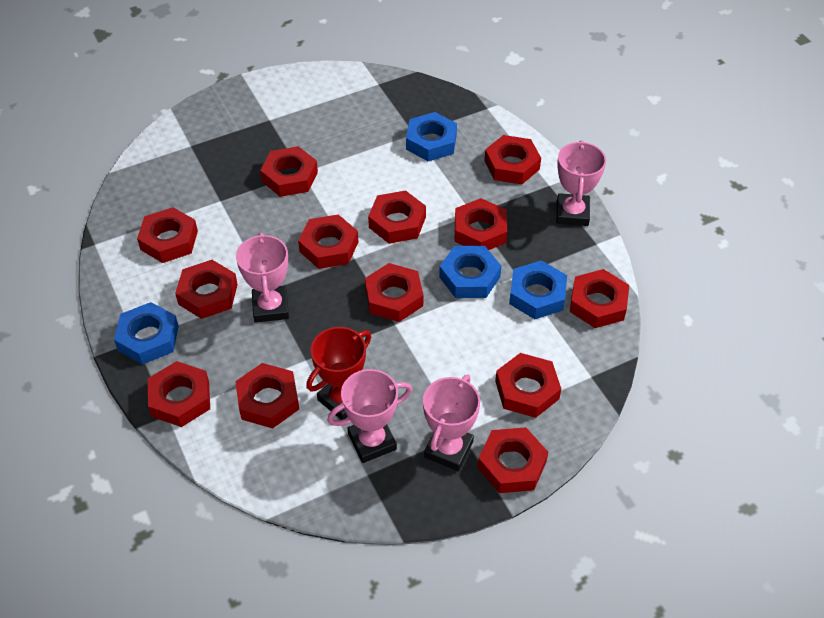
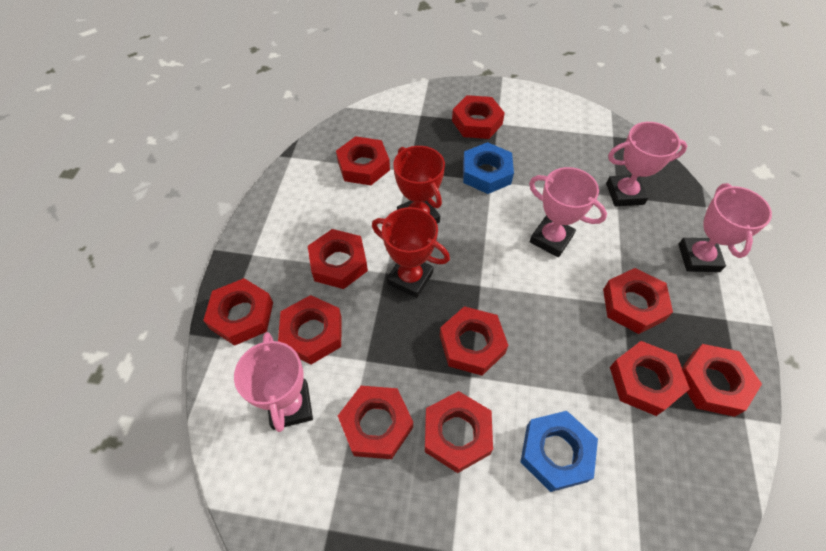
blue nut: 4 -> 2
red nut: 13 -> 11
red trophy: 1 -> 2

